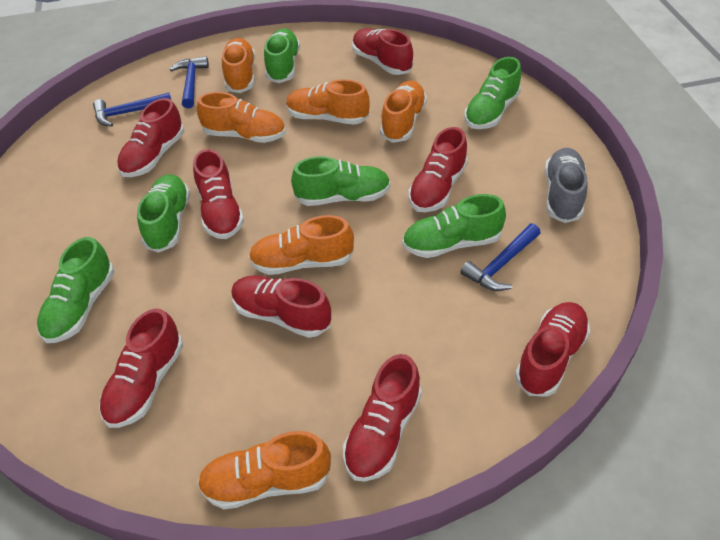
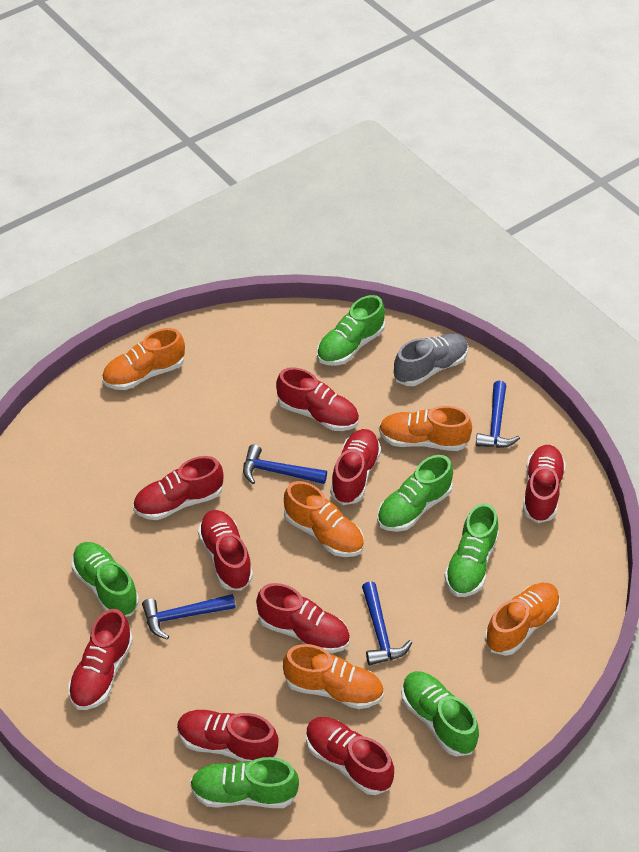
blue hammer: 3 -> 4
orange shoe: 6 -> 5
red shoe: 8 -> 9

